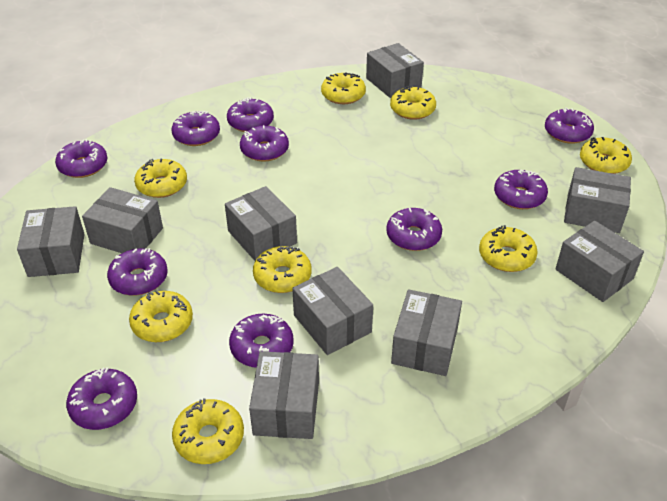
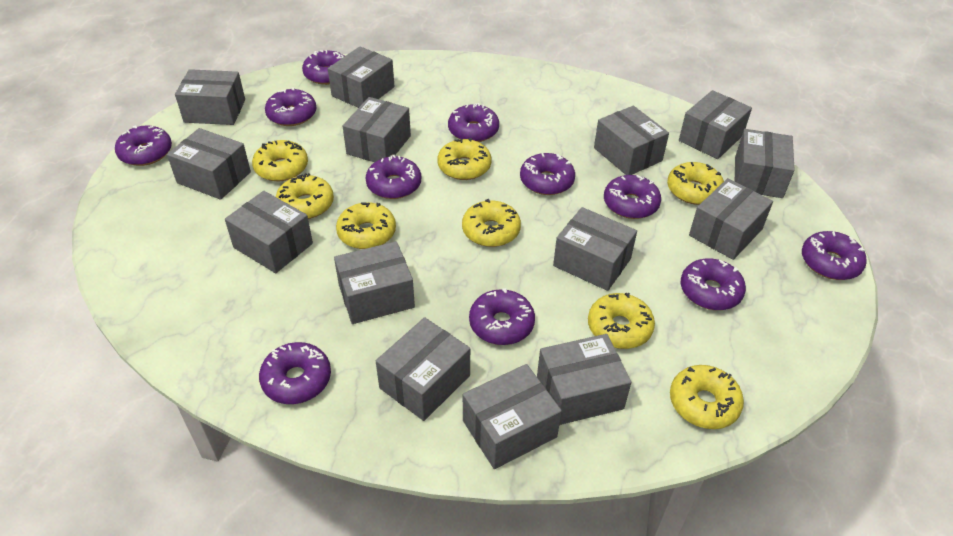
grey box: 9 -> 14
purple donut: 10 -> 11

